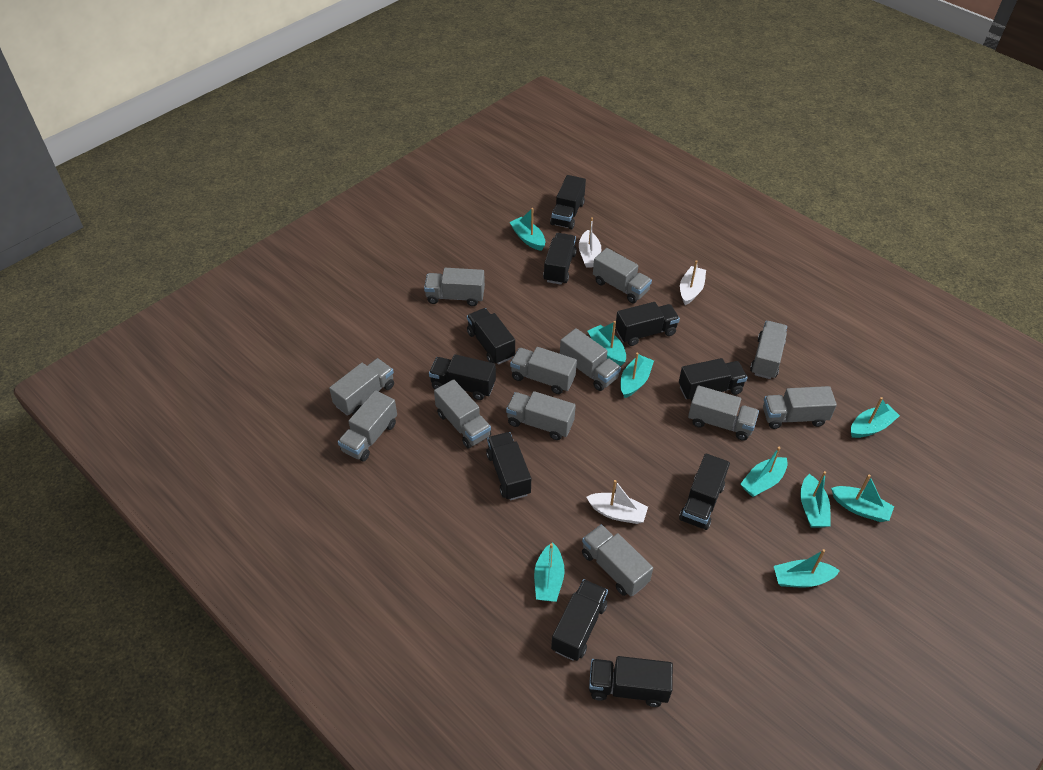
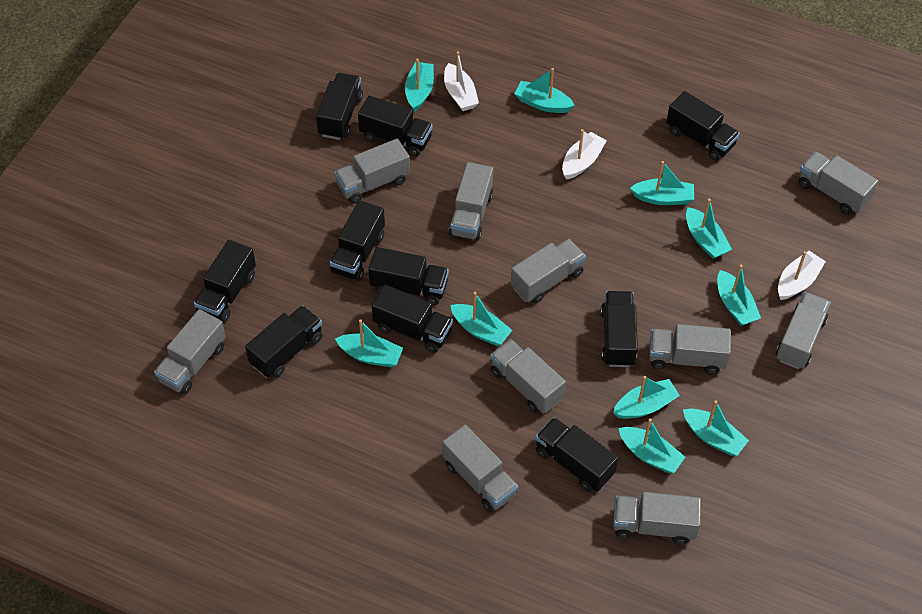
grey truck: 12 -> 10
turquoise boat: 9 -> 10

